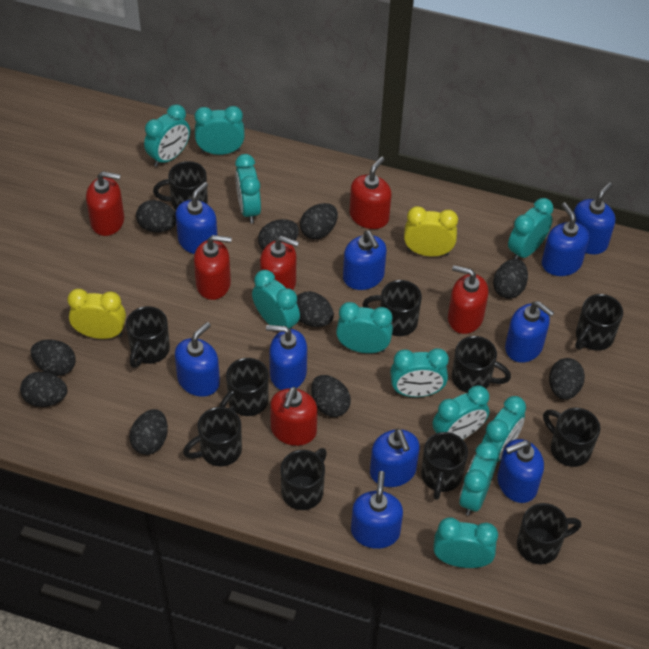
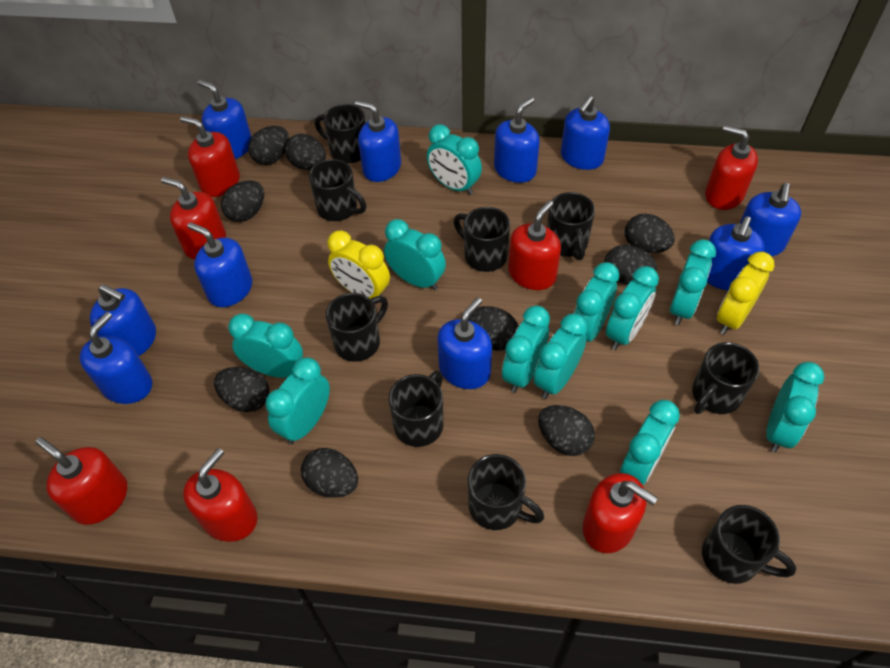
black egg: 10 -> 9
black mug: 11 -> 9
red soap dispenser: 6 -> 7

